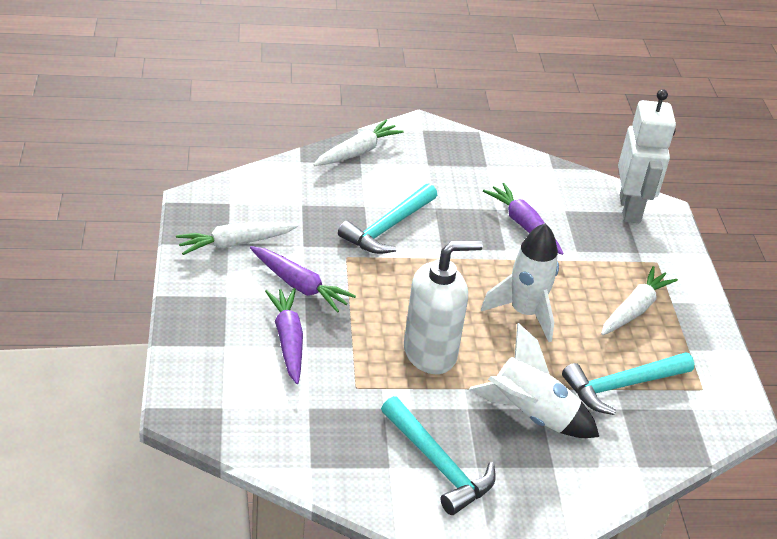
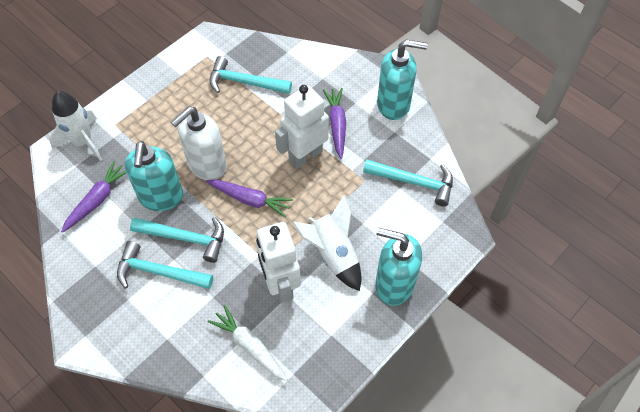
turquoise hammer: 3 -> 4
turquoise soap dispenser: 0 -> 3
white carrot: 3 -> 1
white robot: 1 -> 2

